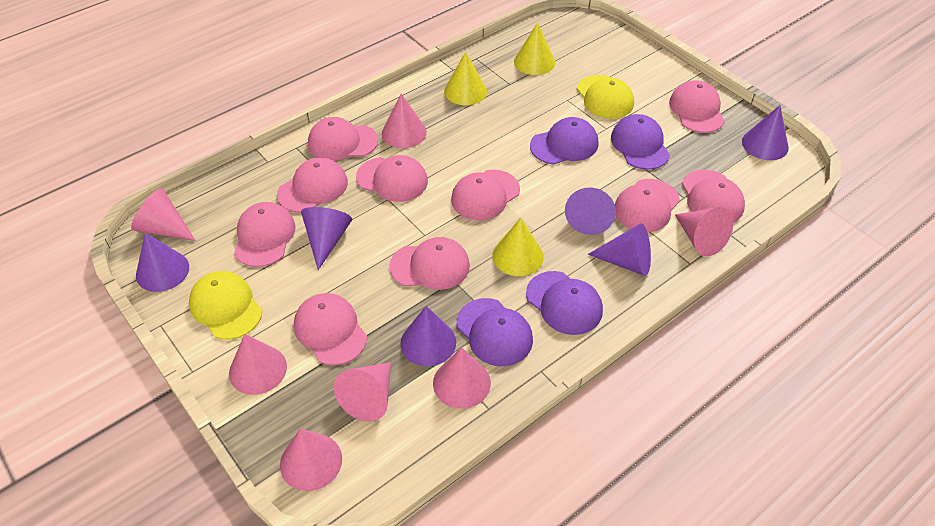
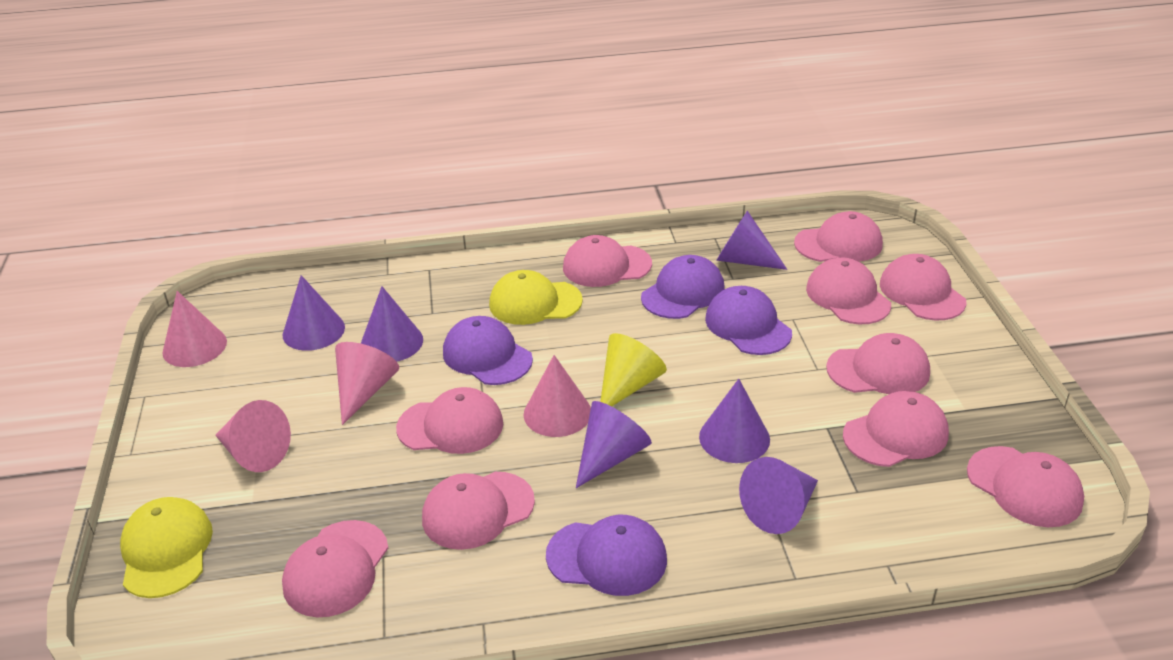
pink cone: 7 -> 4
yellow cone: 3 -> 1

